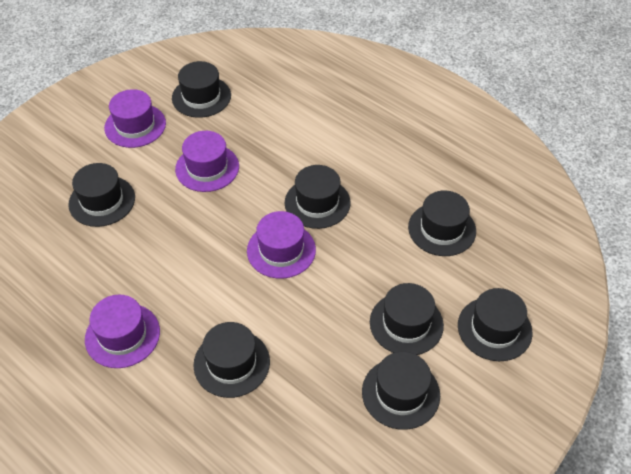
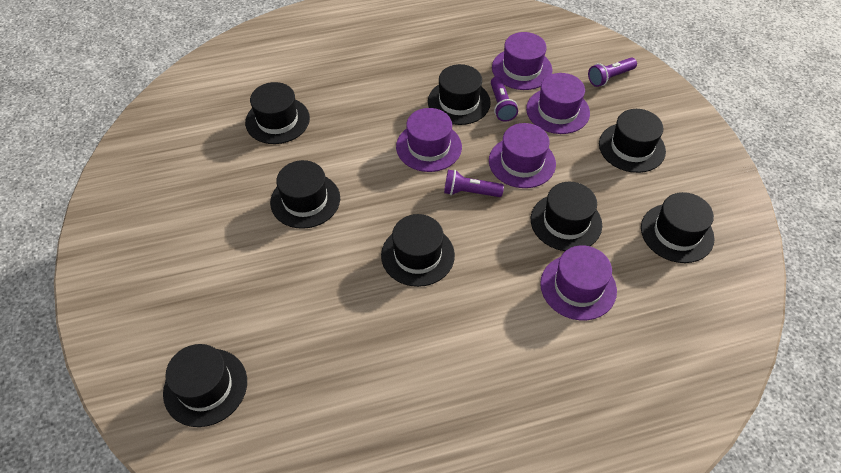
purple flashlight: 0 -> 3
purple hat: 4 -> 5

